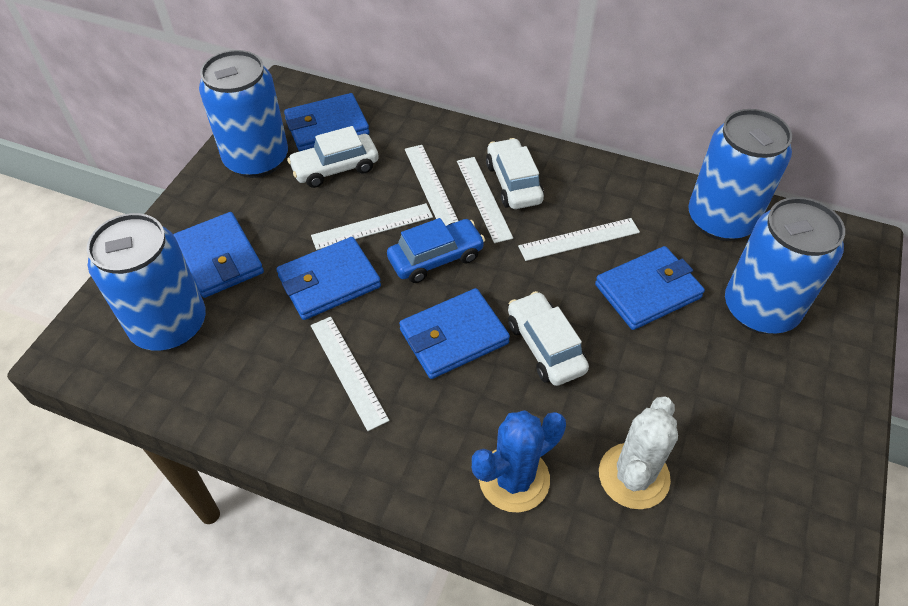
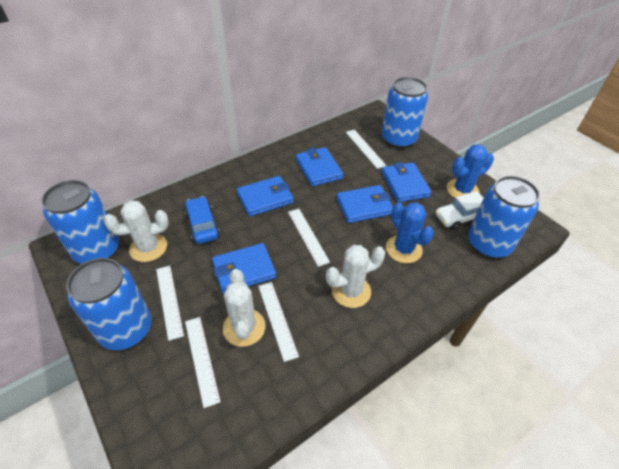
blue cactus: 1 -> 2
white cactus: 1 -> 3
white car: 3 -> 1

